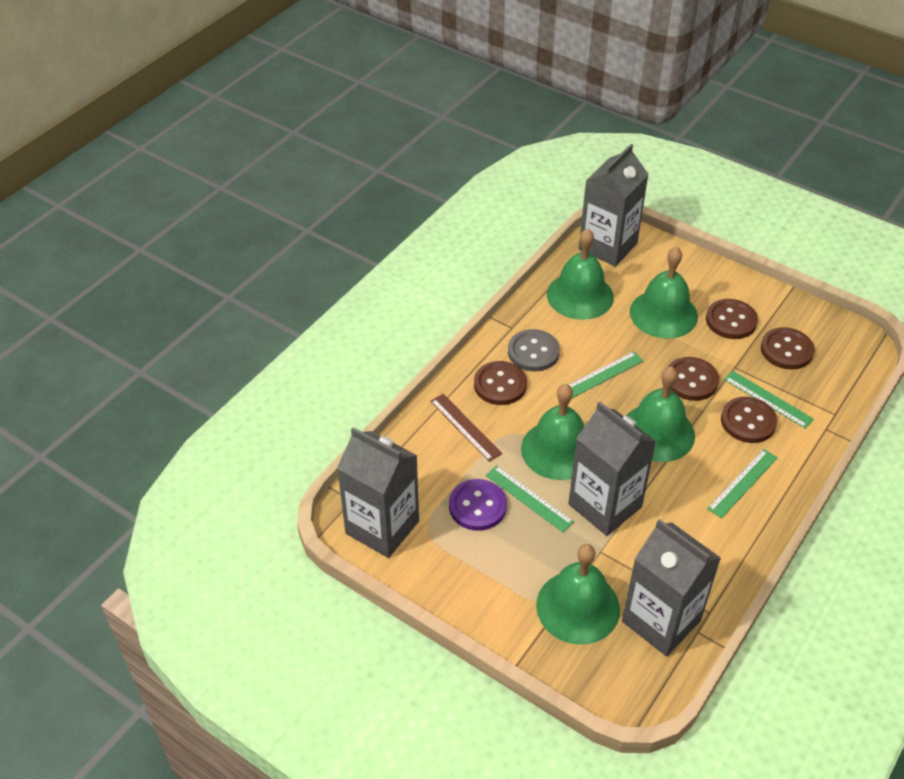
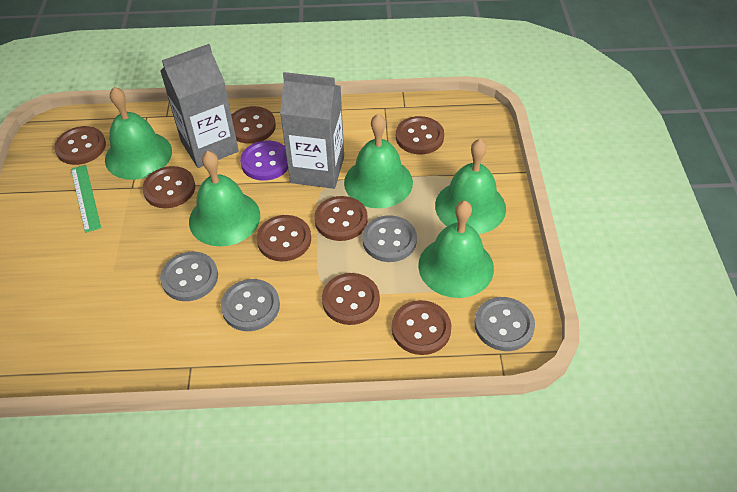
brown button: 5 -> 8
brown ruler: 1 -> 0
green ruler: 4 -> 1
grey button: 1 -> 4
grey carton: 4 -> 2

